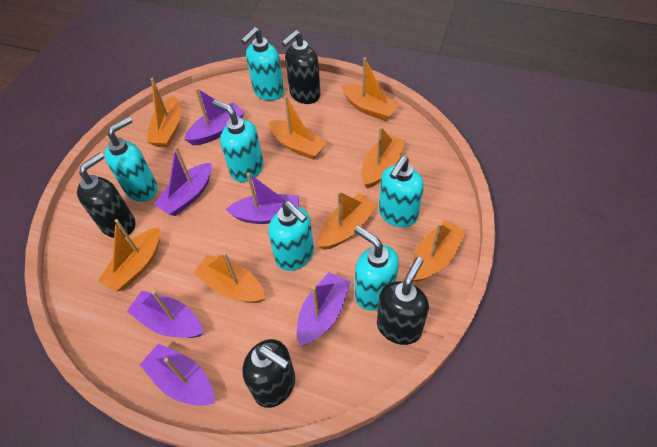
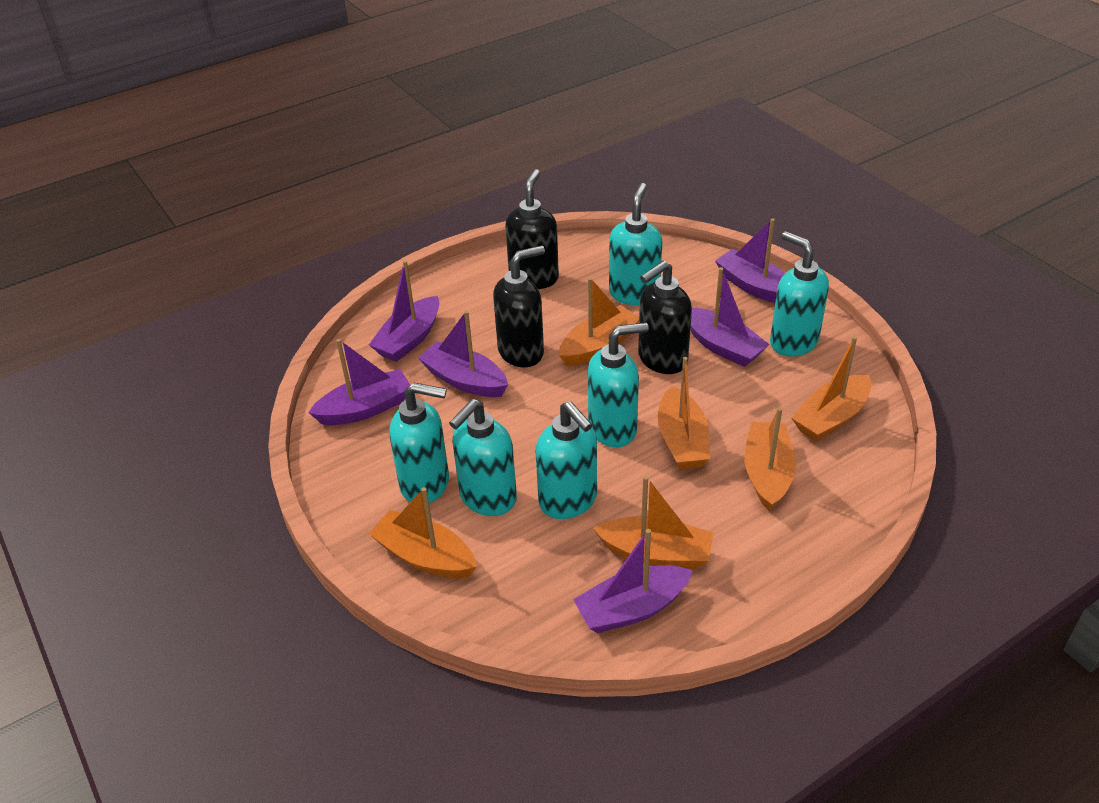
black soap dispenser: 4 -> 3
orange boat: 8 -> 6

